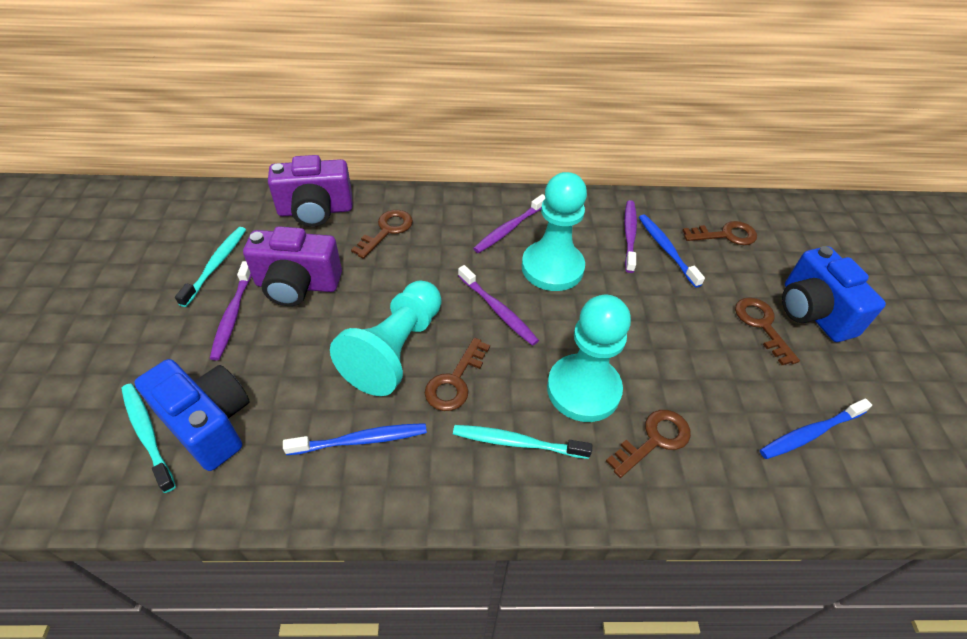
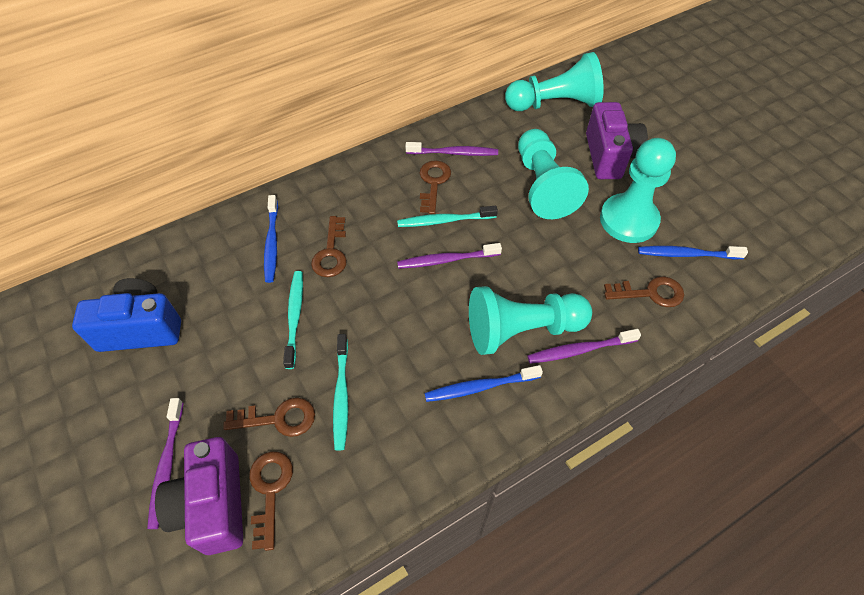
blue camera: 2 -> 1
turquoise pawn: 3 -> 4

